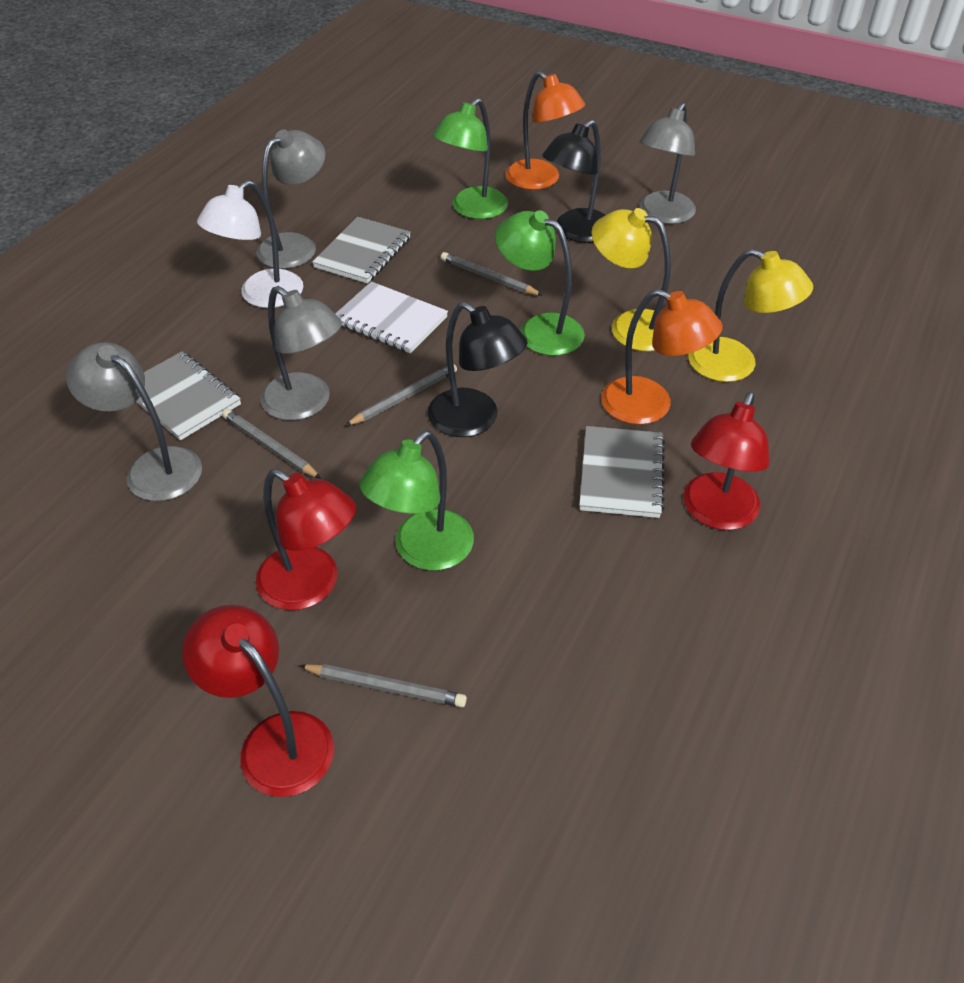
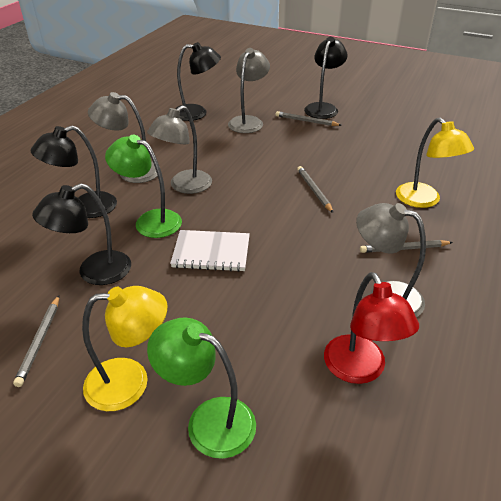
black lamp: 2 -> 4
green lamp: 3 -> 2
grey notebook: 3 -> 0
orange lamp: 2 -> 0
red lamp: 3 -> 1
white lamp: 1 -> 0

